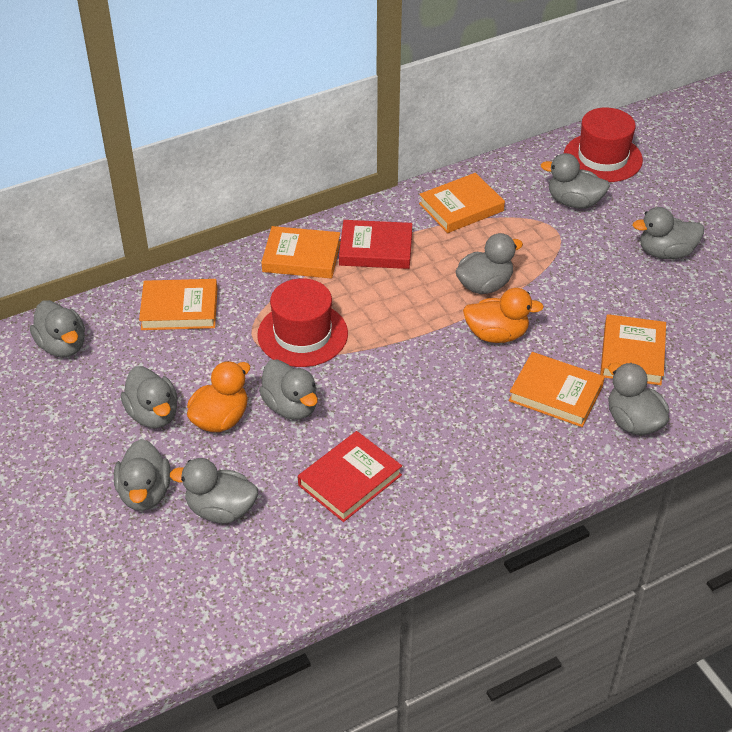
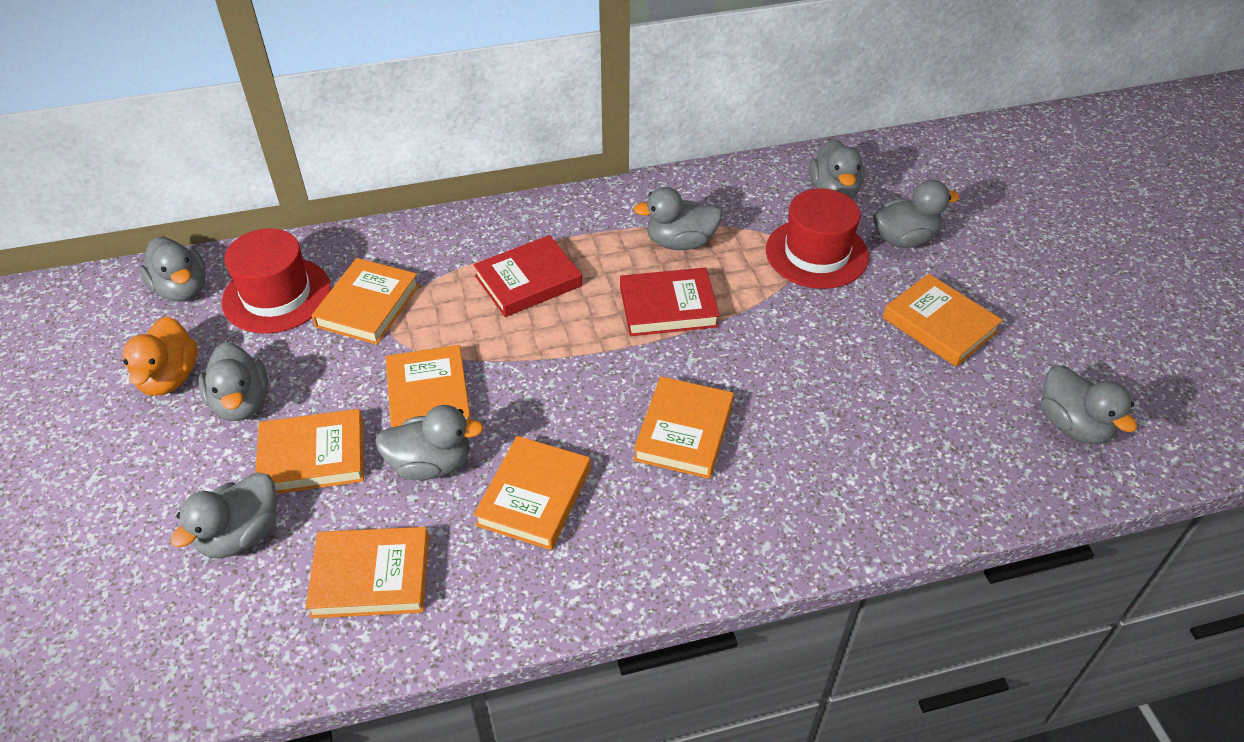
grey duck: 9 -> 8
orange book: 5 -> 7
orange duck: 2 -> 1

